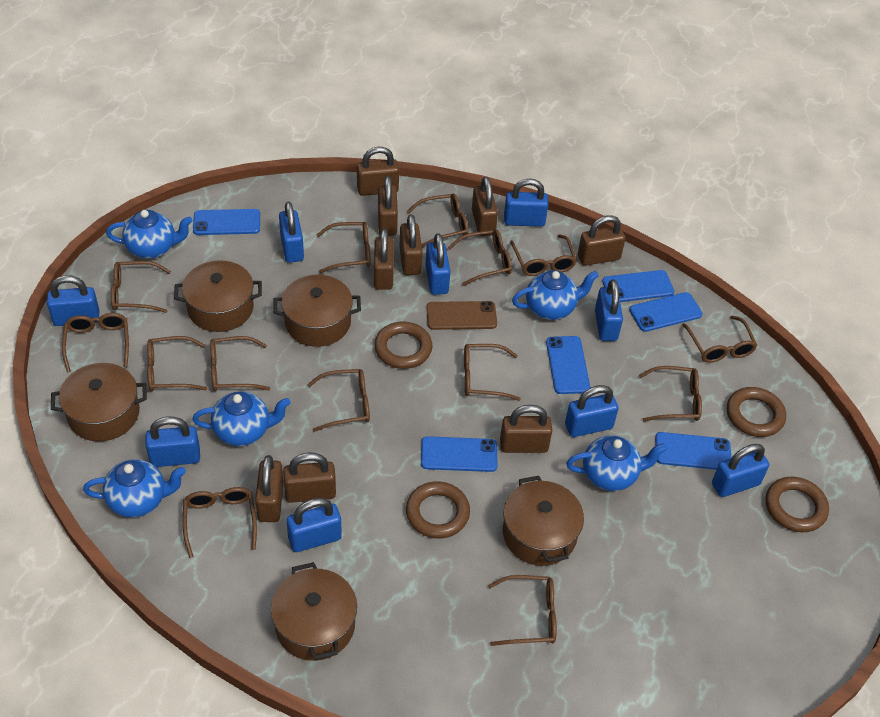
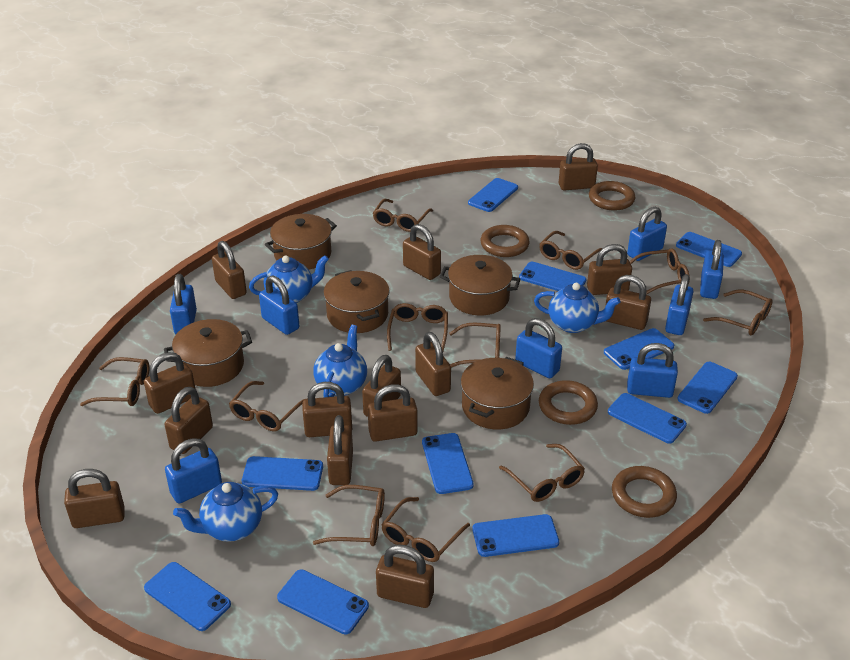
blue padlock: 9 -> 8
blue phone: 6 -> 11
blue teapot: 5 -> 4
brown glasses: 14 -> 11
brown padlock: 9 -> 14
brown phone: 1 -> 0

